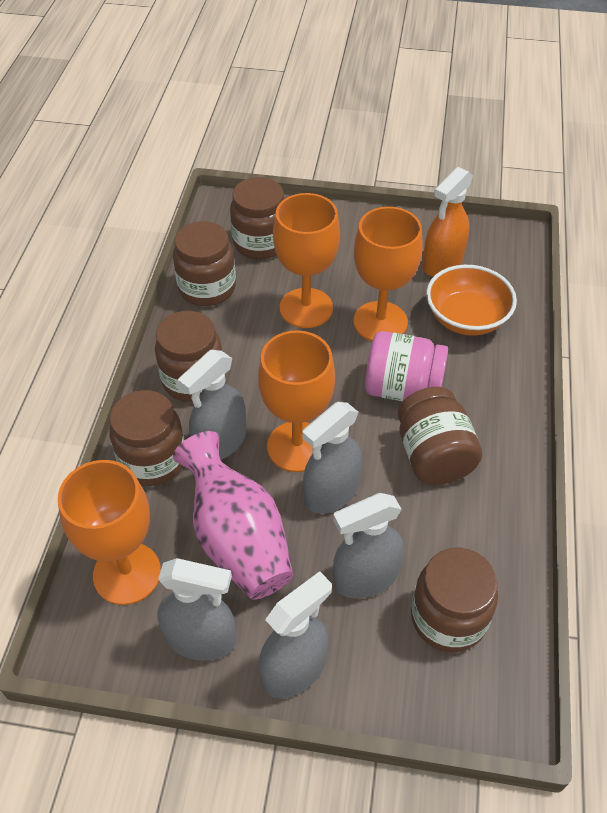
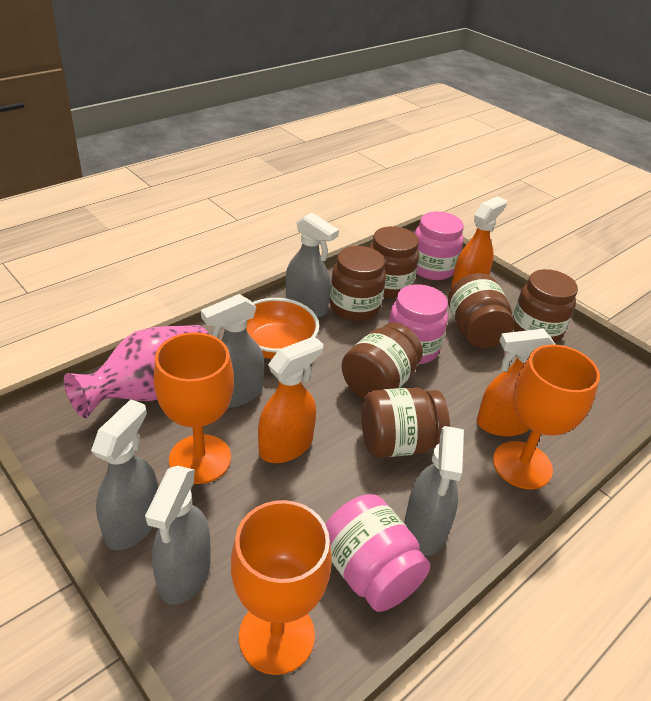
orange goblet: 4 -> 3
orange spray bottle: 1 -> 3
pink jar: 1 -> 3

